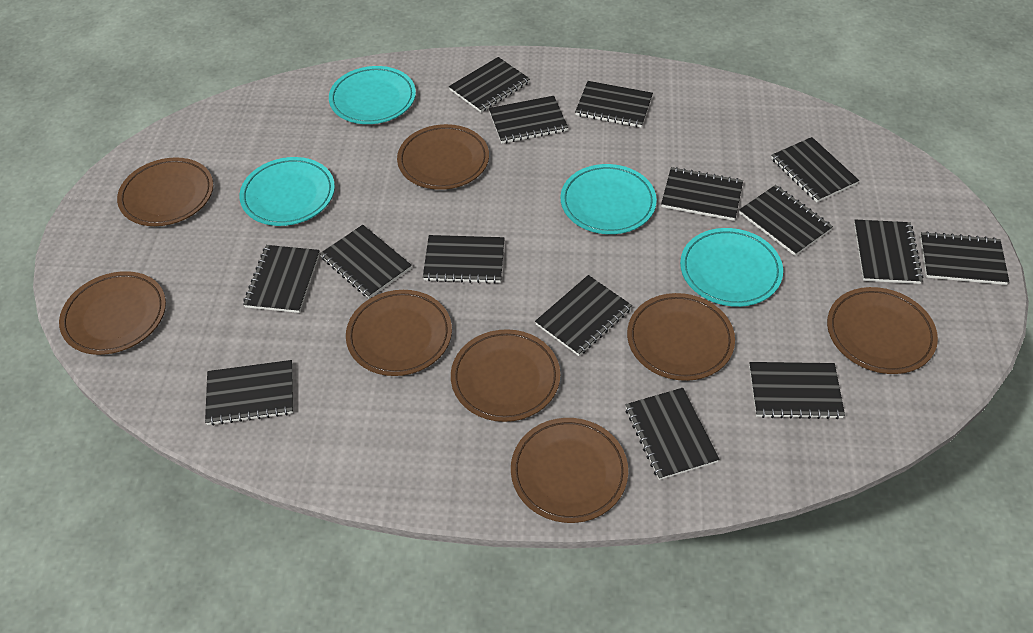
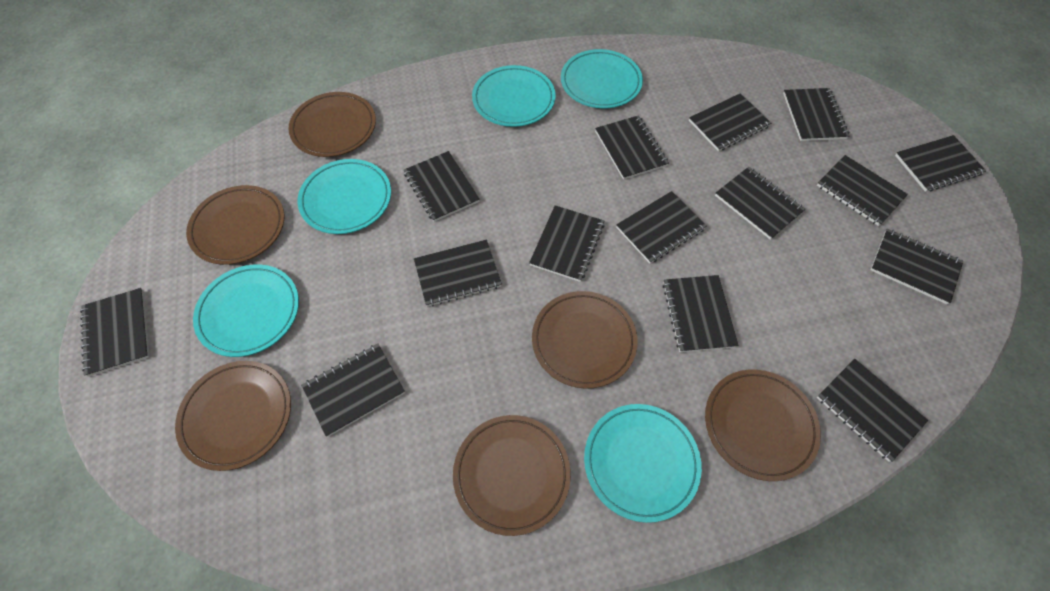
brown plate: 8 -> 6
turquoise plate: 4 -> 5

